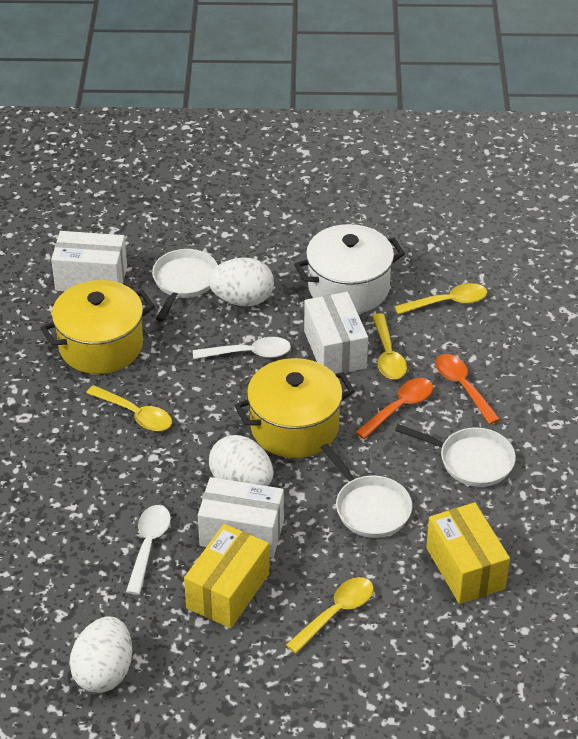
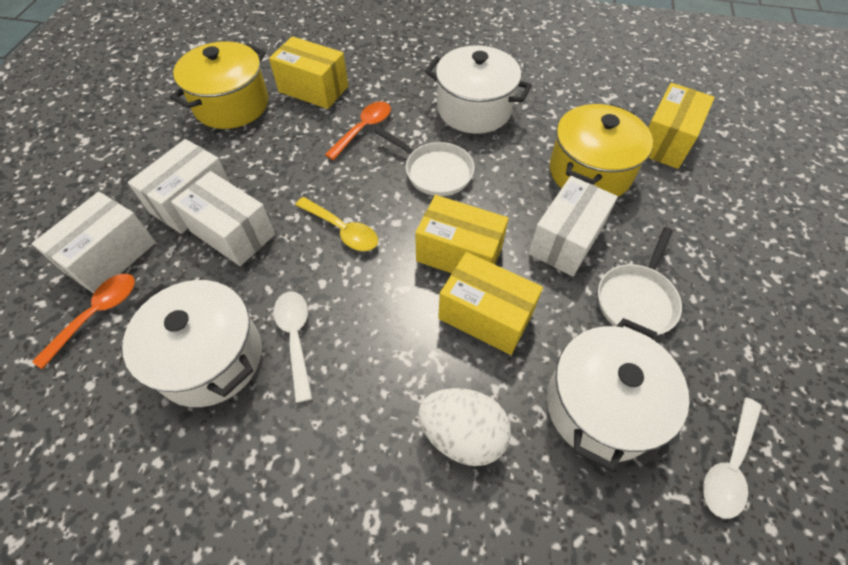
white box: 3 -> 4
white egg: 3 -> 1
white pan: 3 -> 2
white pot: 1 -> 3
yellow box: 2 -> 4
yellow spoon: 4 -> 1

